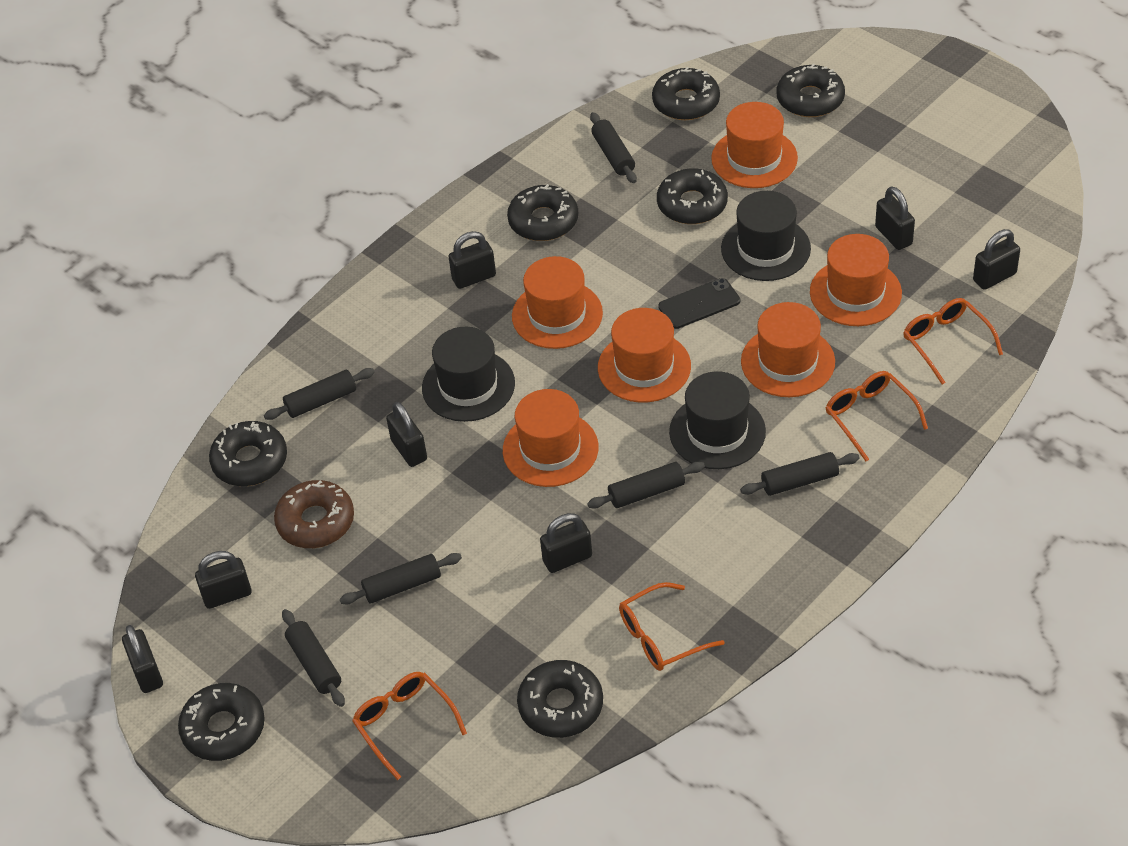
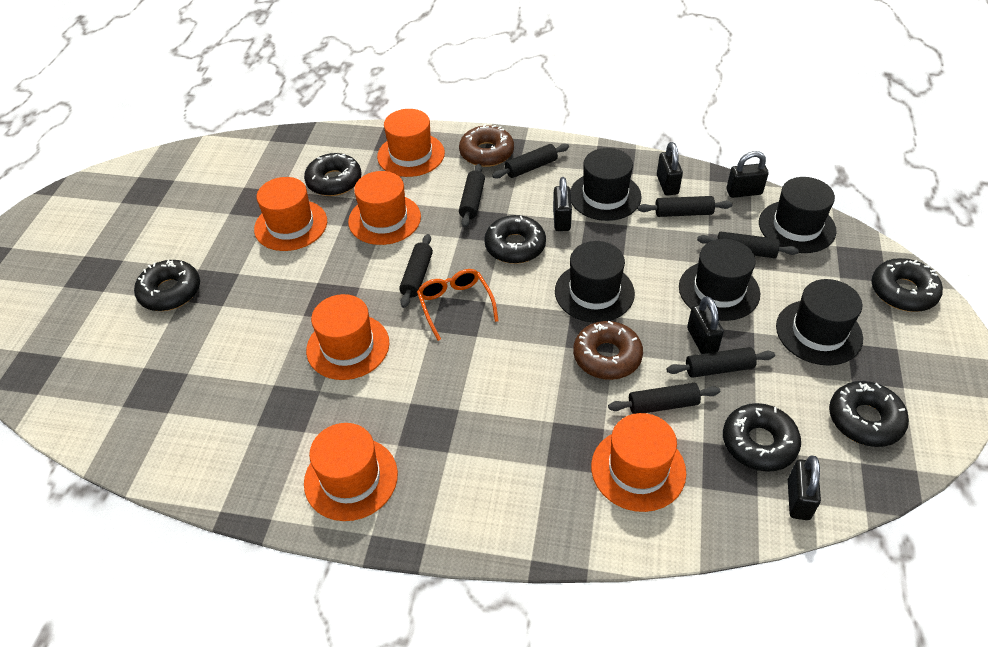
black donut: 7 -> 6
black hat: 3 -> 5
black padlock: 7 -> 5
black phone: 1 -> 0
black rolling pin: 6 -> 7
brown donut: 1 -> 2
orange glasses: 4 -> 1

